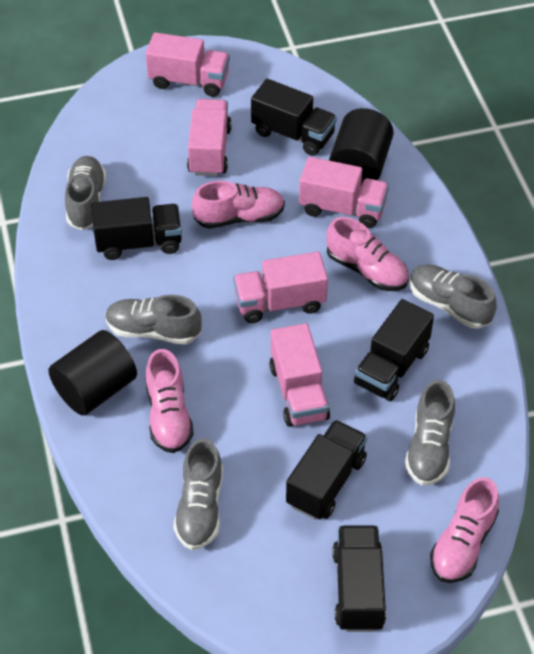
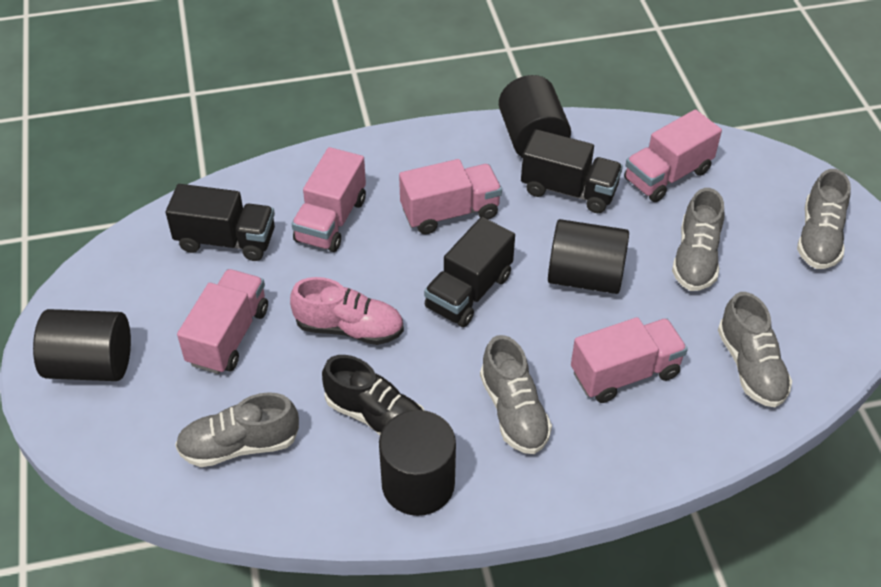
black cylinder: 2 -> 4
black shoe: 0 -> 1
black truck: 5 -> 3
pink shoe: 4 -> 1

